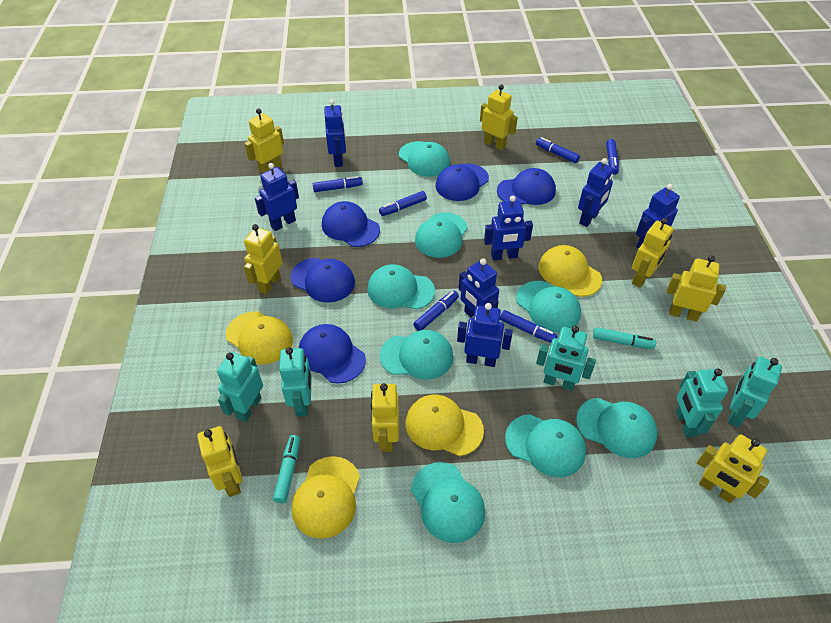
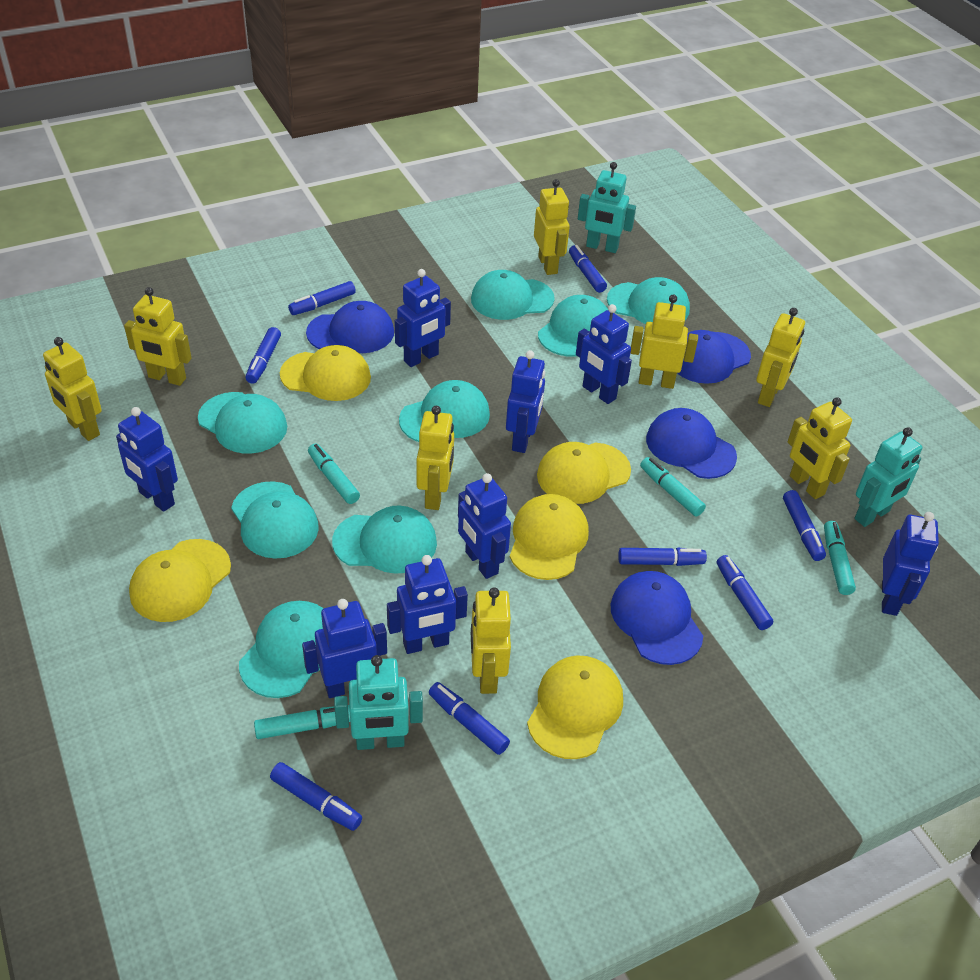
blue cap: 5 -> 4
blue marker: 6 -> 8
blue robot: 7 -> 8
turquoise marker: 2 -> 4
turquoise robot: 5 -> 3
yellow cap: 4 -> 5

